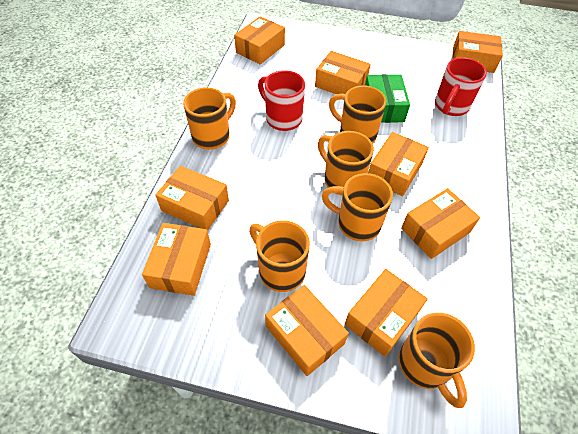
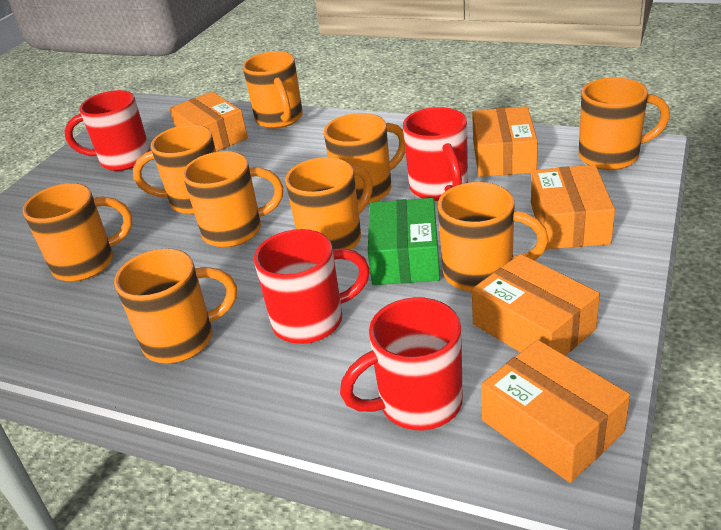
orange box: 9 -> 5
orange mug: 6 -> 9
red mug: 2 -> 4

